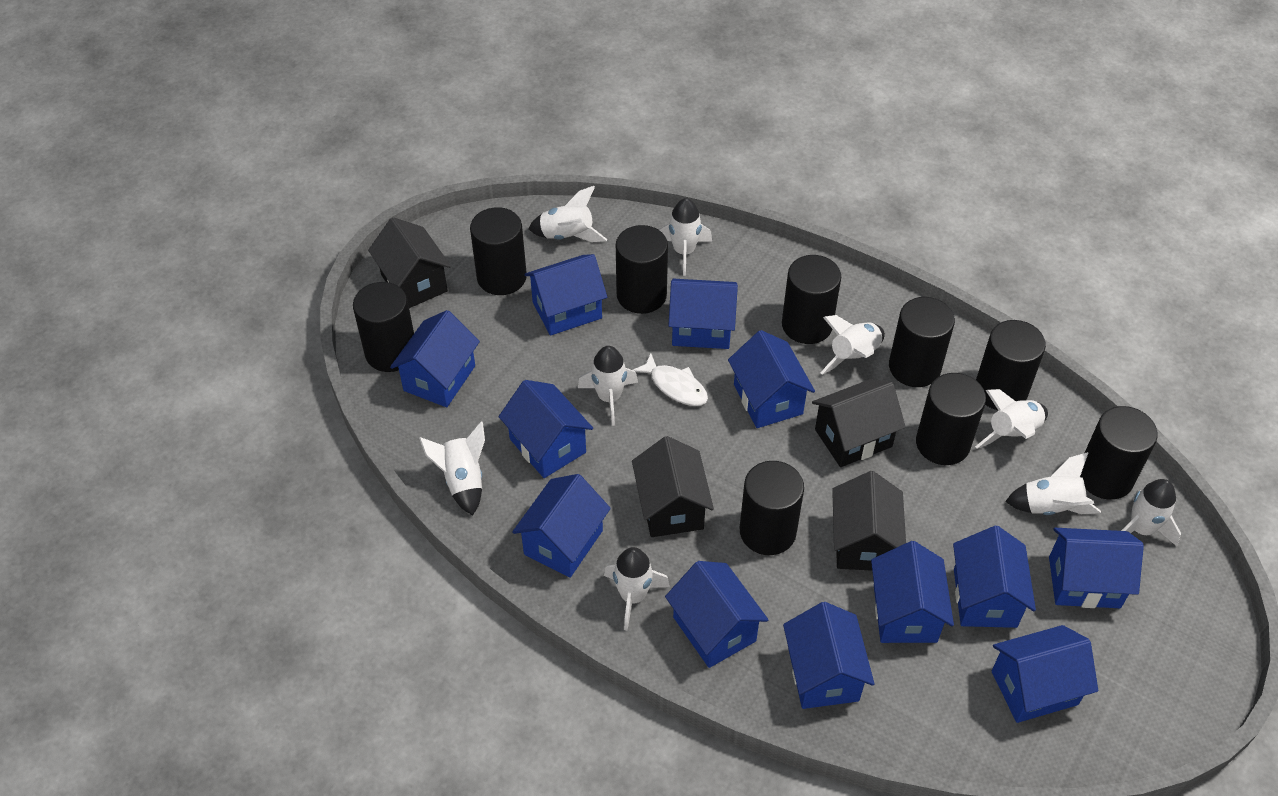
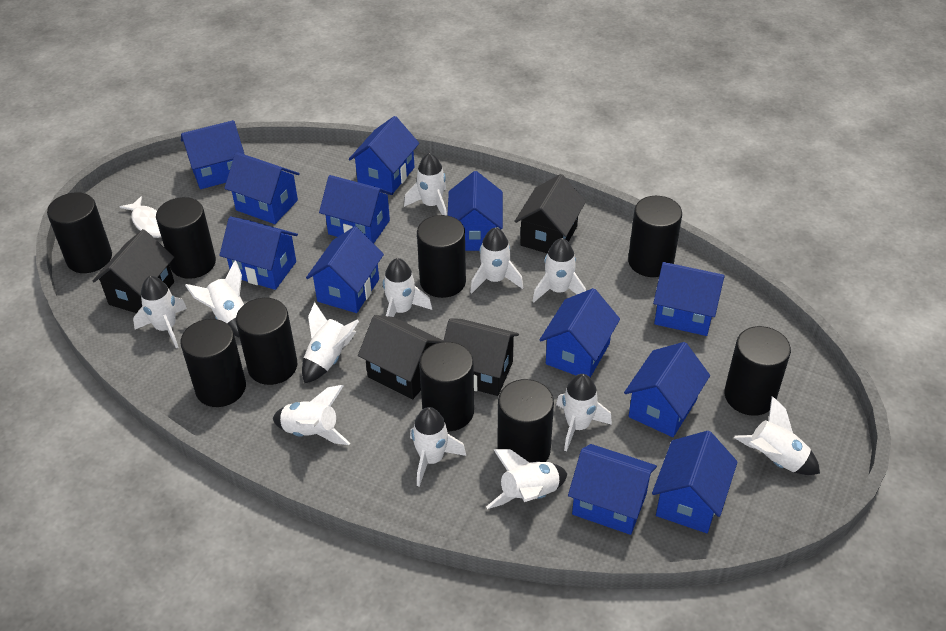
white rocket: 9 -> 12

